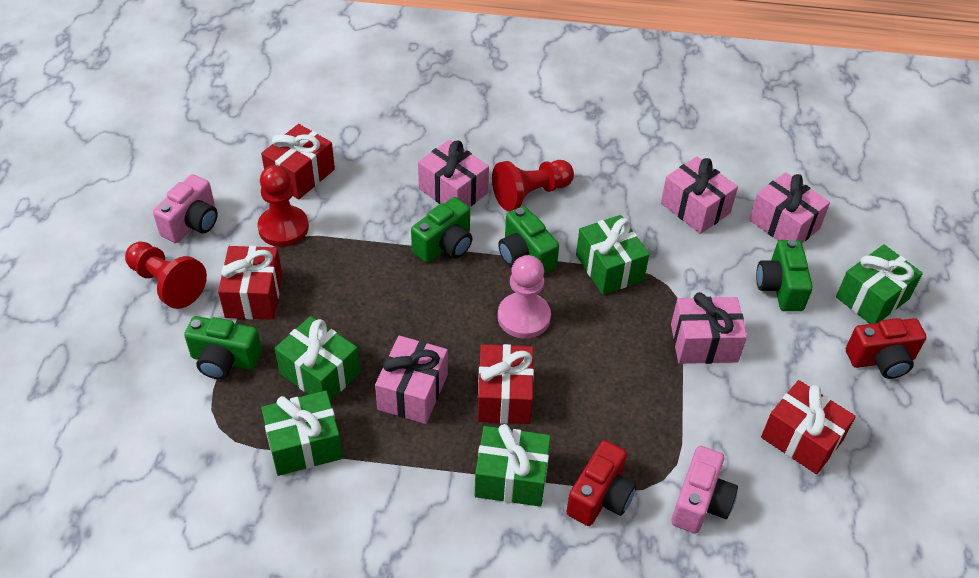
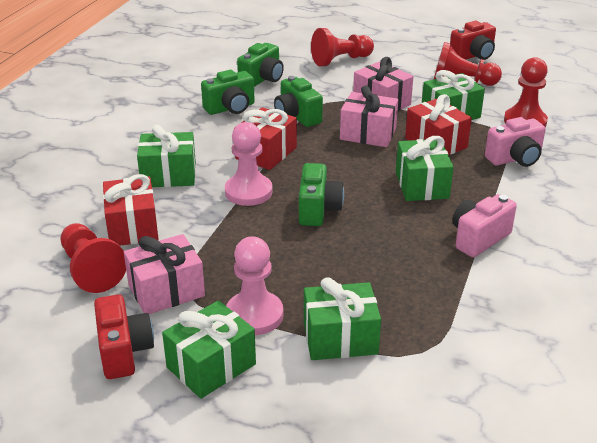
pink gift: 5 -> 3
pink pawn: 1 -> 2
red gift: 4 -> 3
red pawn: 3 -> 4

